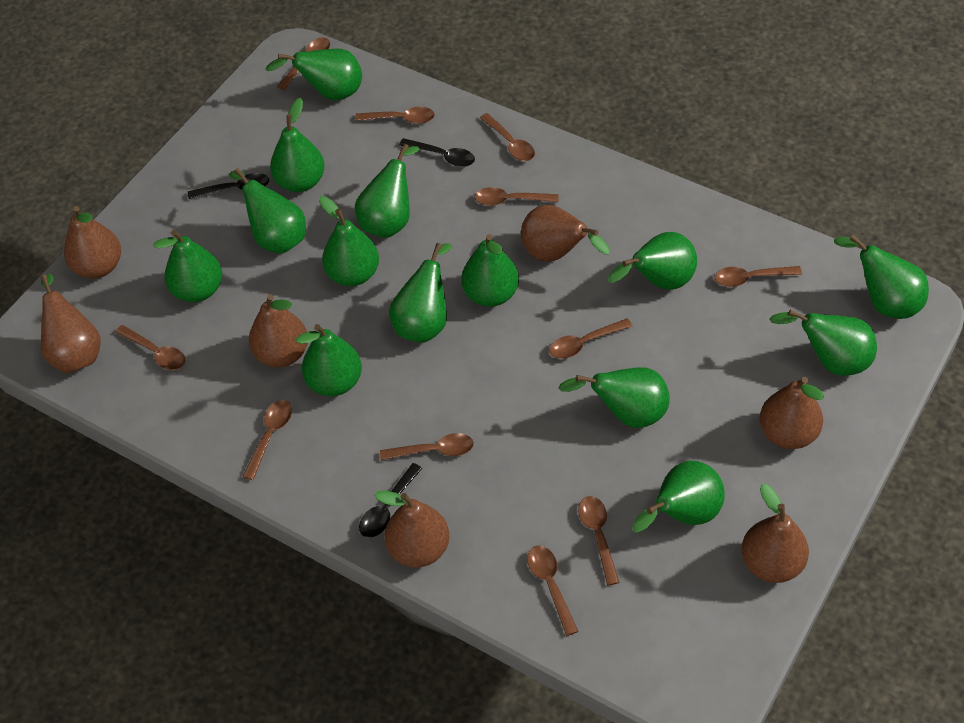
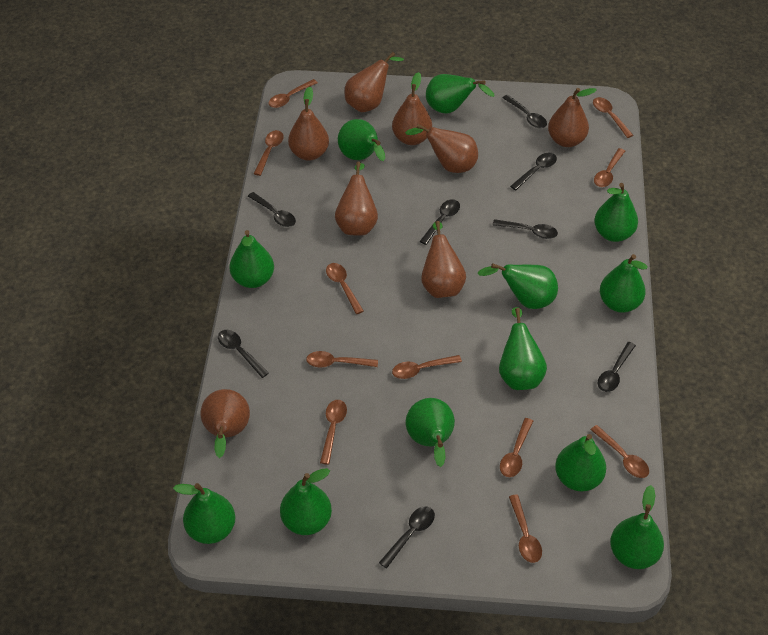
black spoon: 3 -> 8
brown pear: 7 -> 8
green pear: 14 -> 12

